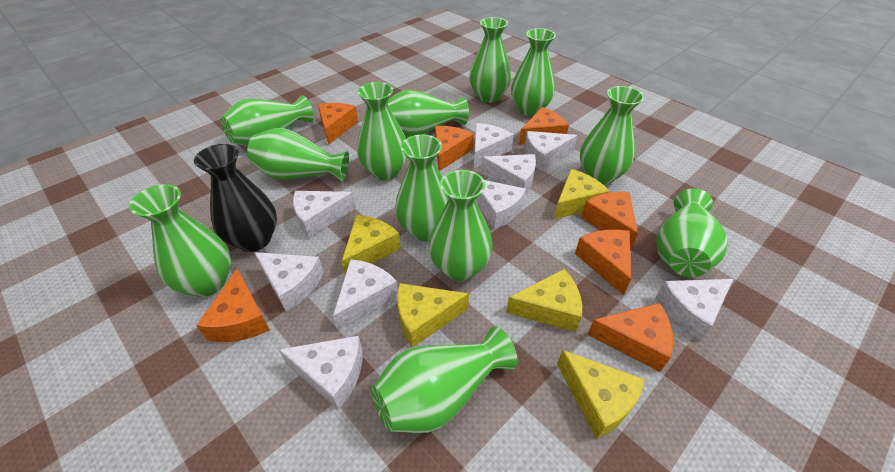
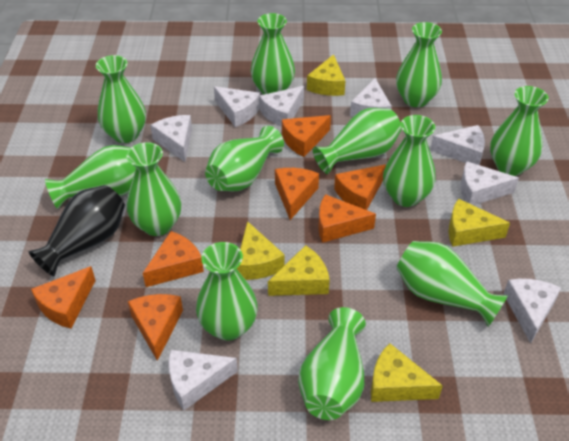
white cheese: 9 -> 8

